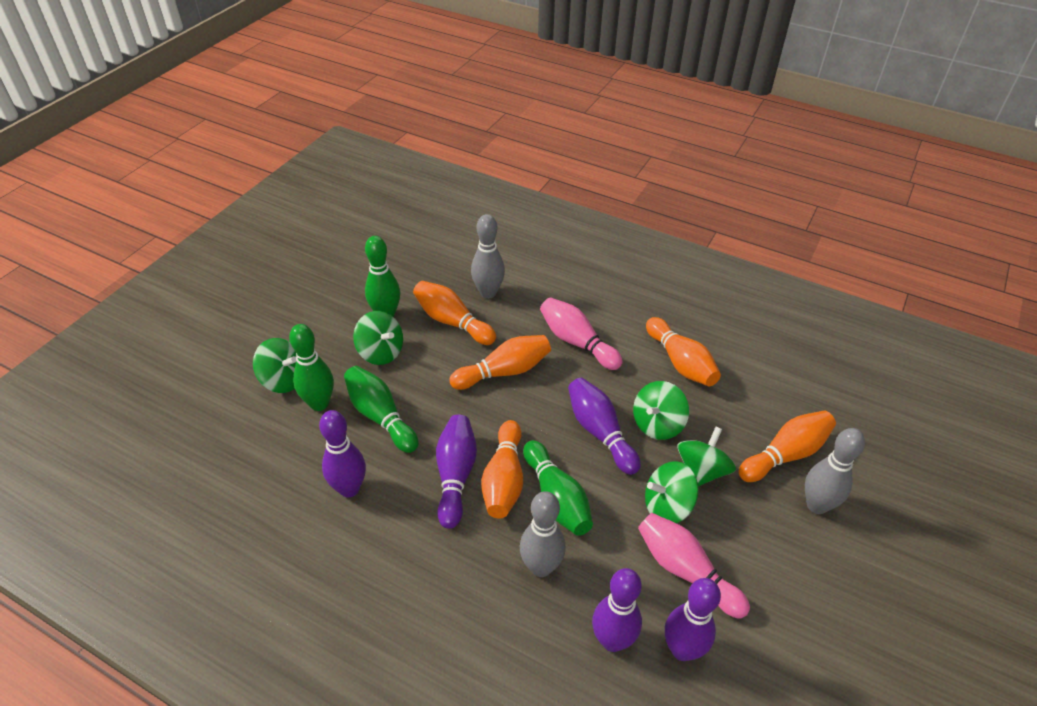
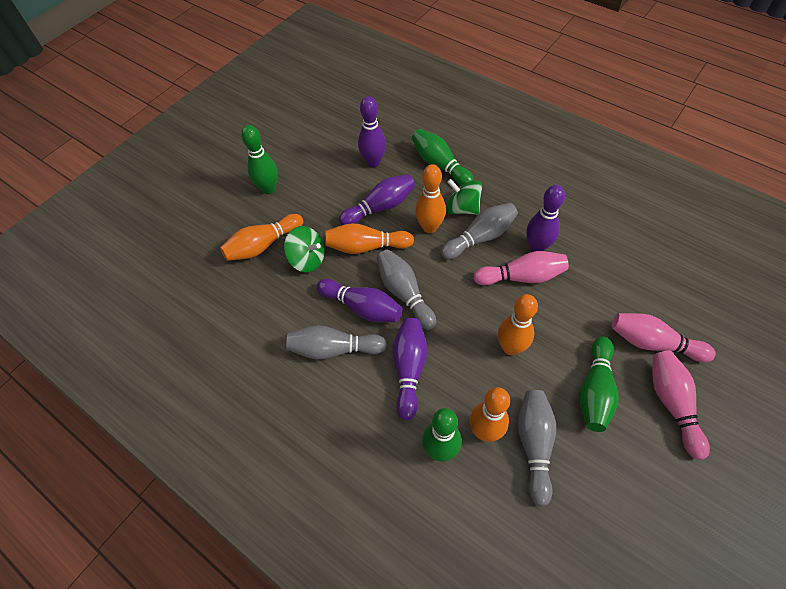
green spinning top: 5 -> 2
grey bowling pin: 3 -> 4
pink bowling pin: 2 -> 3

